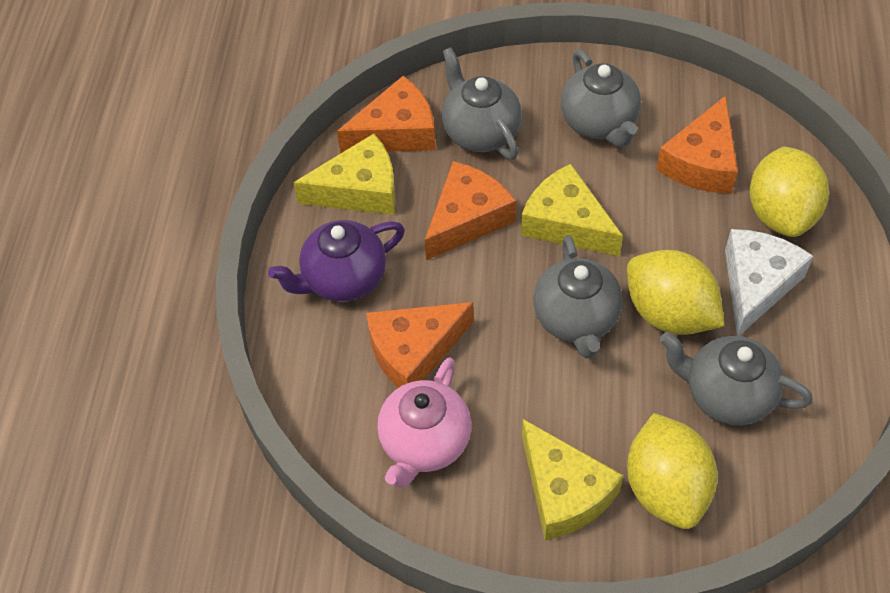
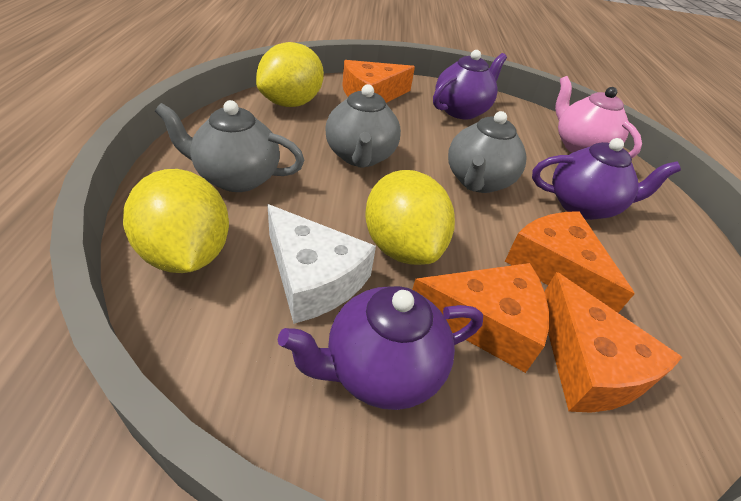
grey teapot: 4 -> 3
purple teapot: 1 -> 3
yellow cheese: 3 -> 0

